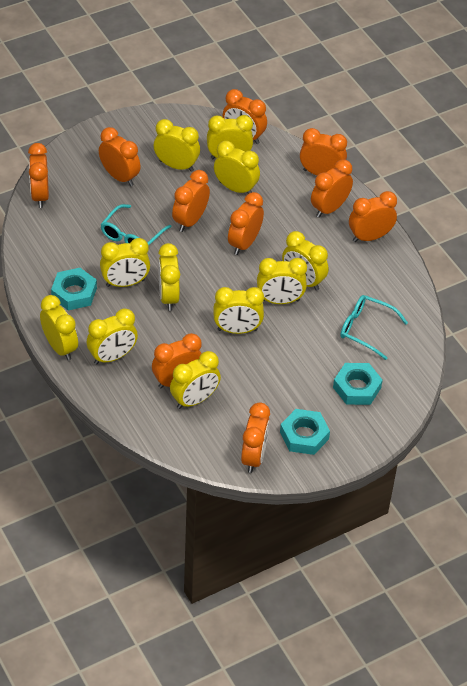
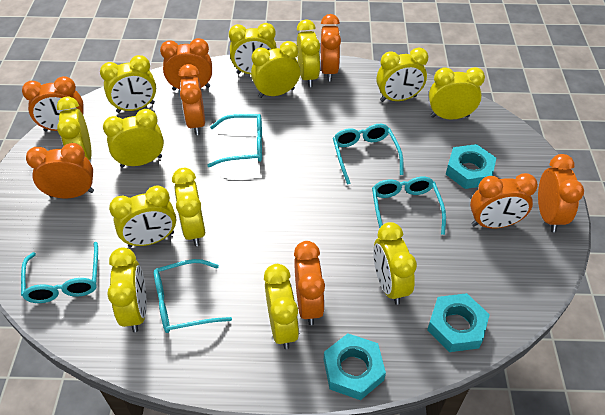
orange clock: 10 -> 8
turquoise glasses: 2 -> 5
yellow clock: 11 -> 13

